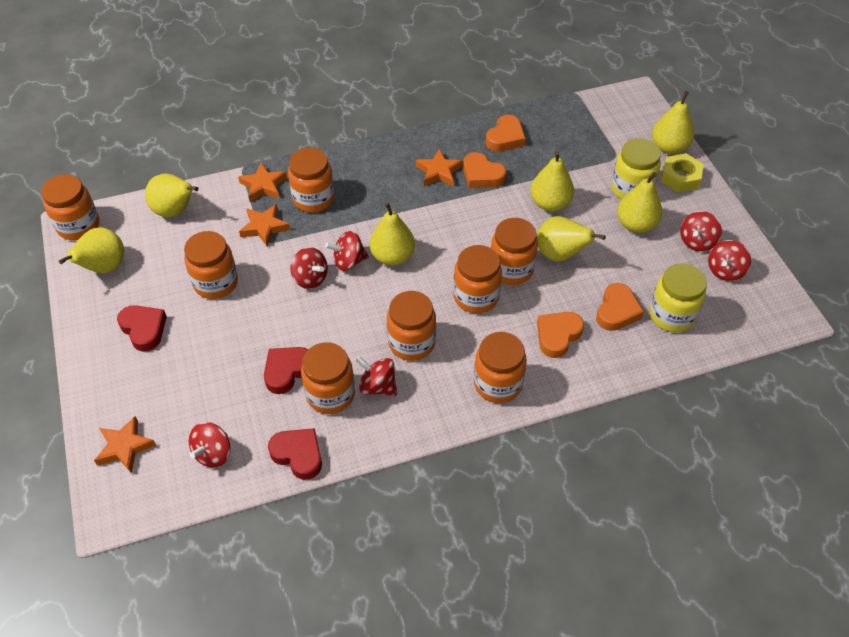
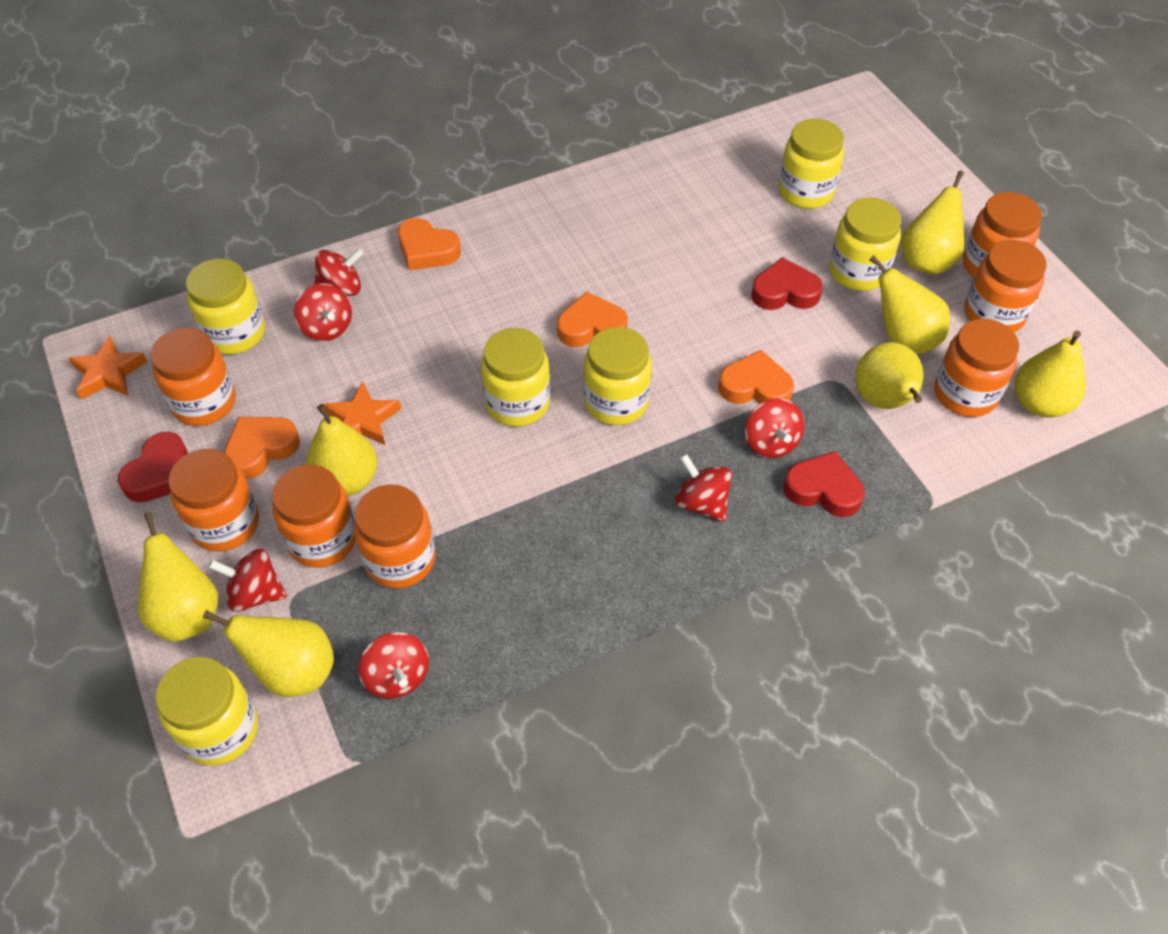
orange jar: 8 -> 7
orange star: 4 -> 2
yellow jar: 2 -> 6
yellow nut: 1 -> 0

